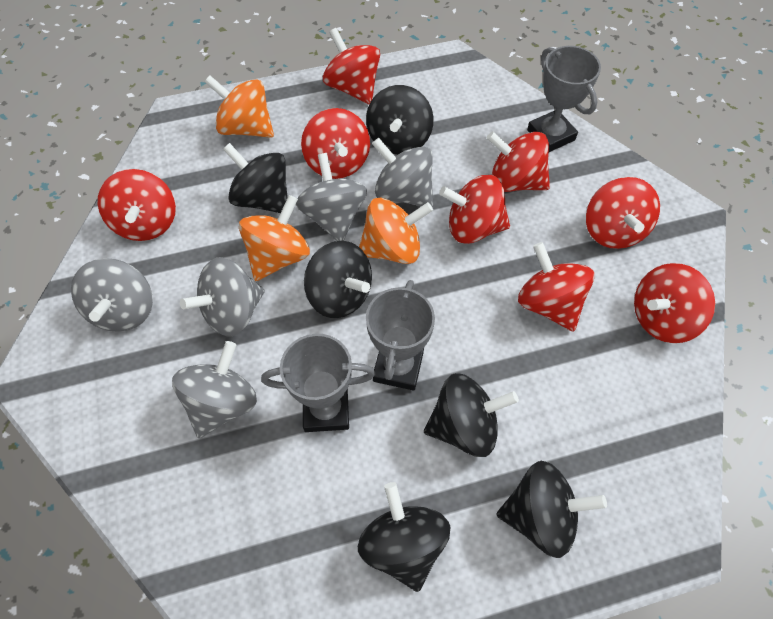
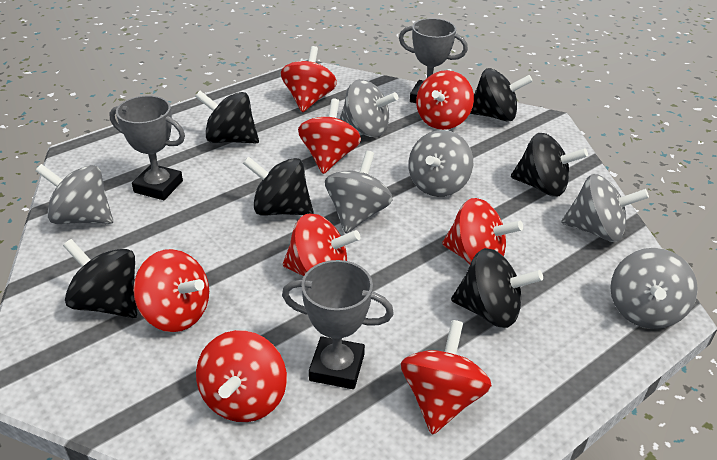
grey spinning top: 5 -> 6
orange spinning top: 3 -> 0

